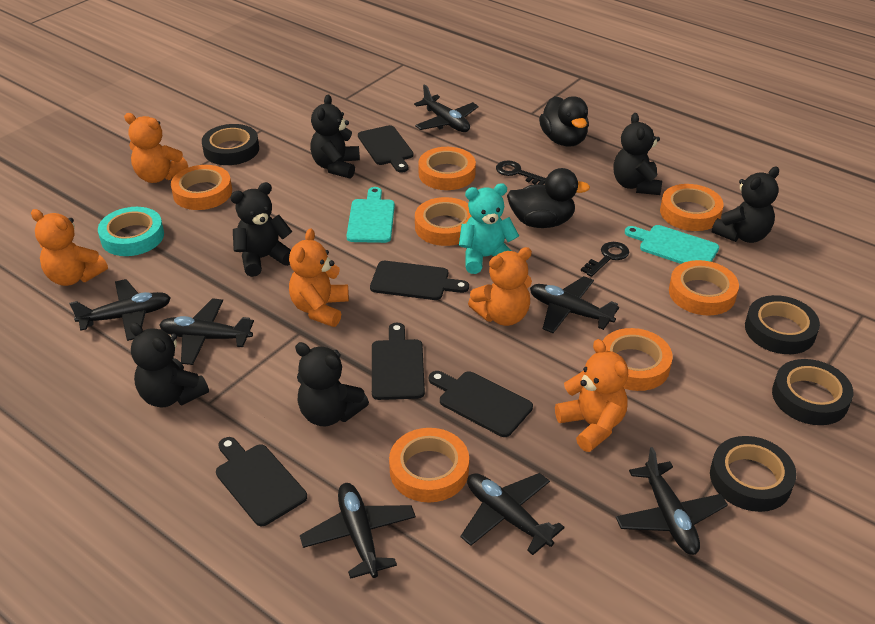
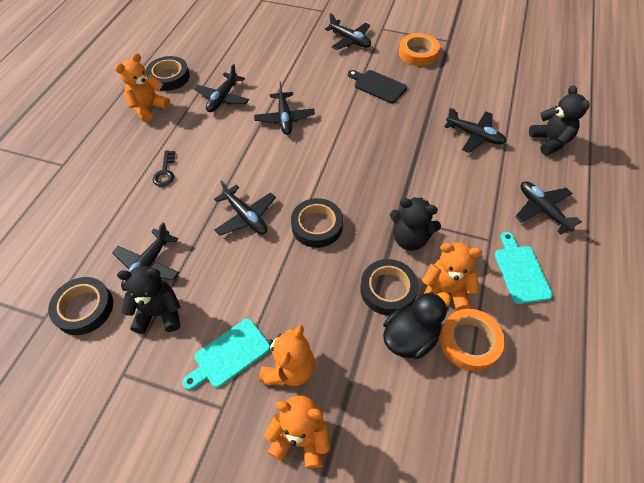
black cutting board: 5 -> 1
black duck: 2 -> 1
black key: 2 -> 1
black teddy bear: 6 -> 3
orange tape: 7 -> 2
orange teddy bear: 5 -> 4
turquoise tape: 1 -> 0
turquoise teddy bear: 1 -> 0

